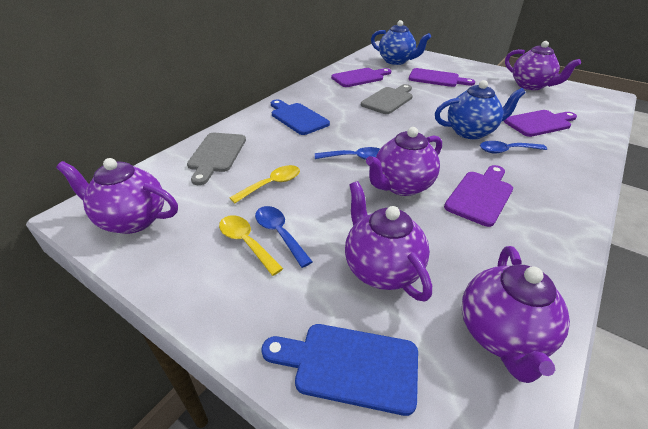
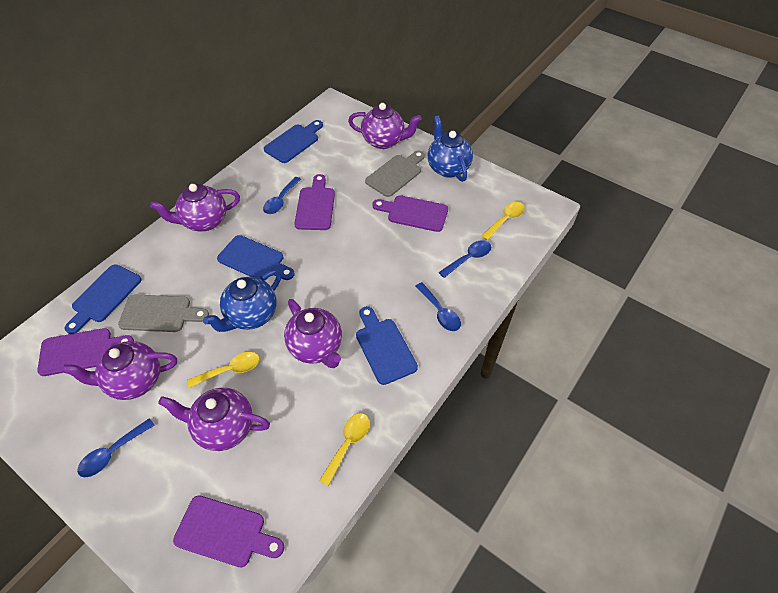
blue cutting board: 2 -> 4
blue spoon: 3 -> 4
yellow spoon: 2 -> 3

